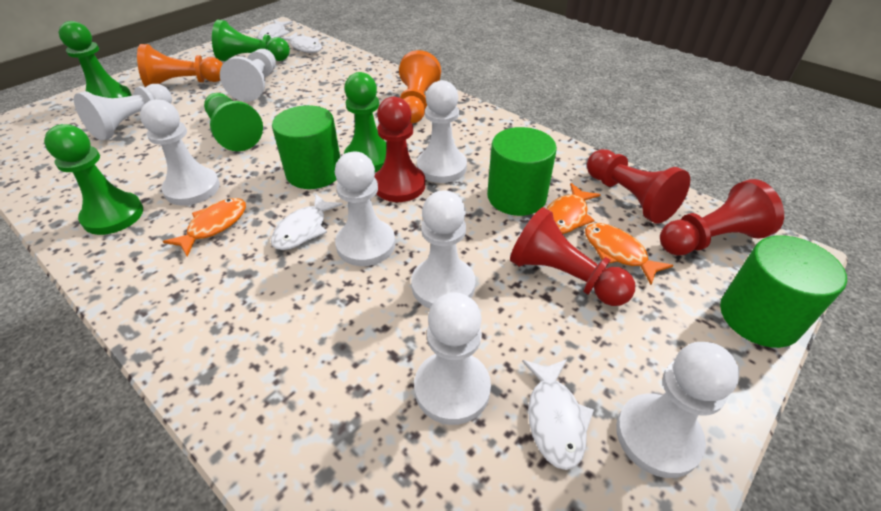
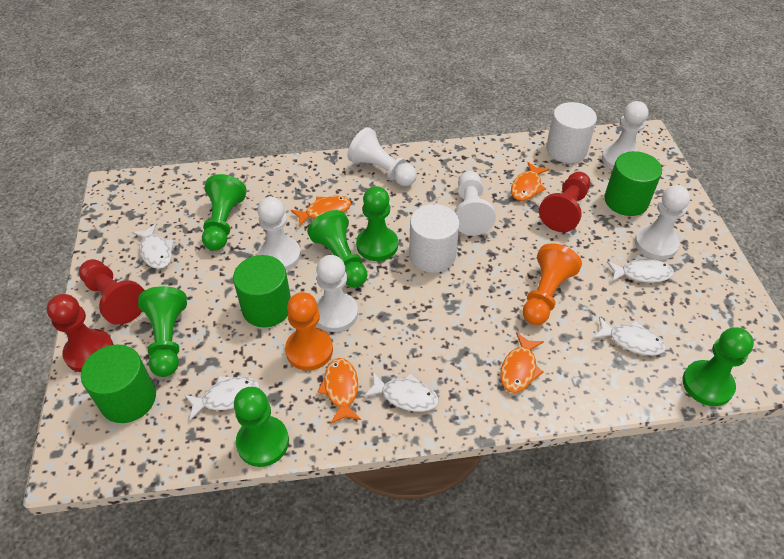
green pawn: 5 -> 6
orange fish: 3 -> 4
red pawn: 4 -> 3
white cylinder: 0 -> 2
white fish: 4 -> 5
white pawn: 8 -> 6

